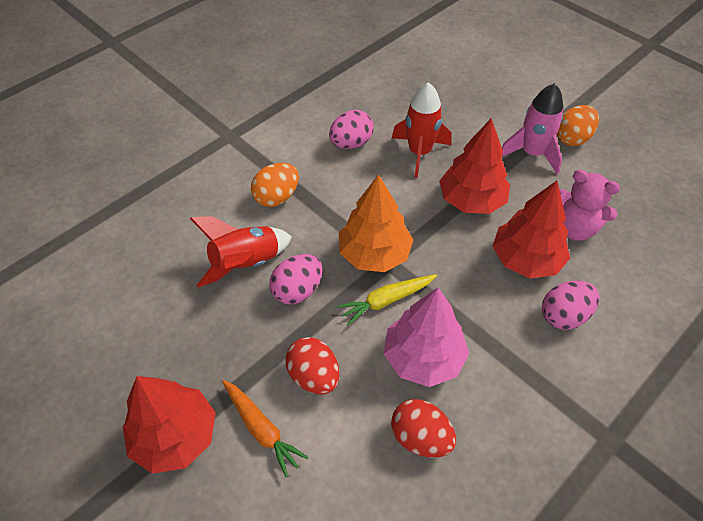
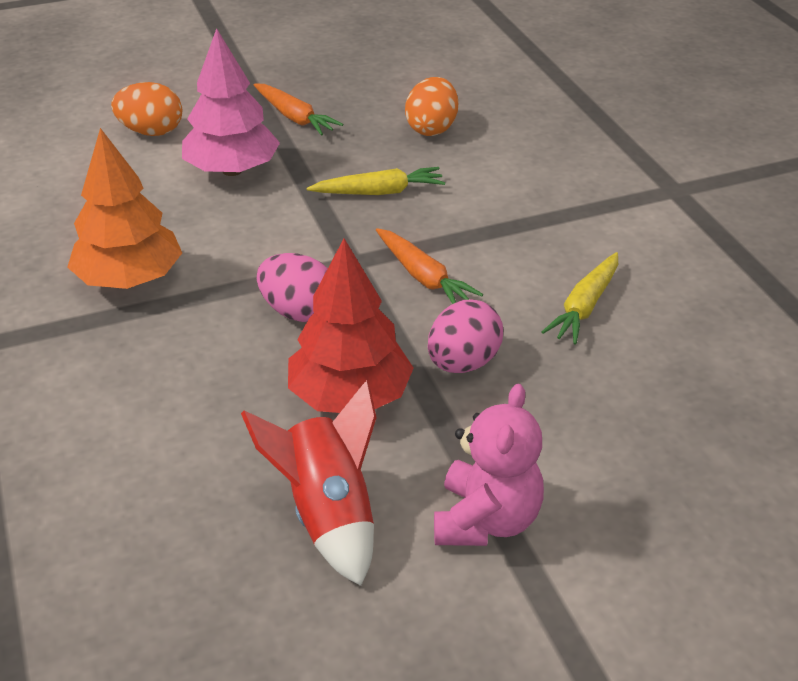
orange carrot: 1 -> 2
pink egg: 3 -> 2
pink rocket: 1 -> 0
red egg: 2 -> 0
red rocket: 2 -> 1
red tree: 3 -> 1
yellow carrot: 1 -> 2

